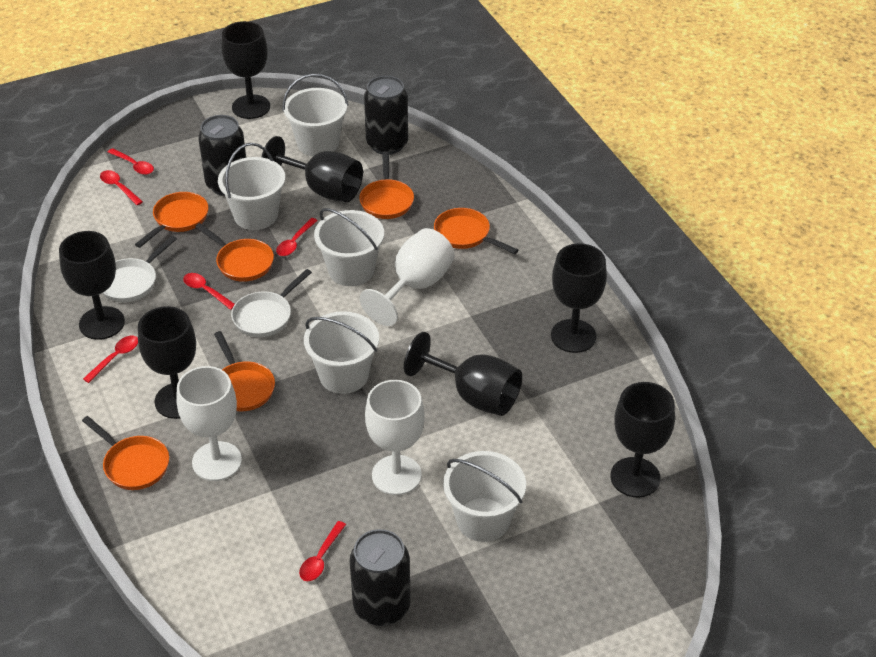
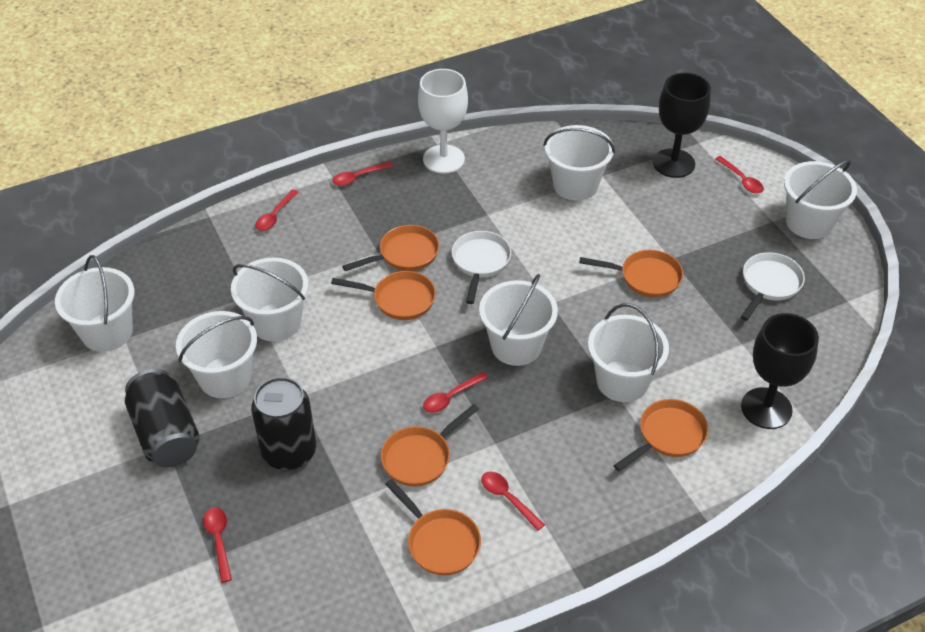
black can: 3 -> 2
black goblet: 7 -> 2
white bucket: 5 -> 7
white goblet: 3 -> 1

